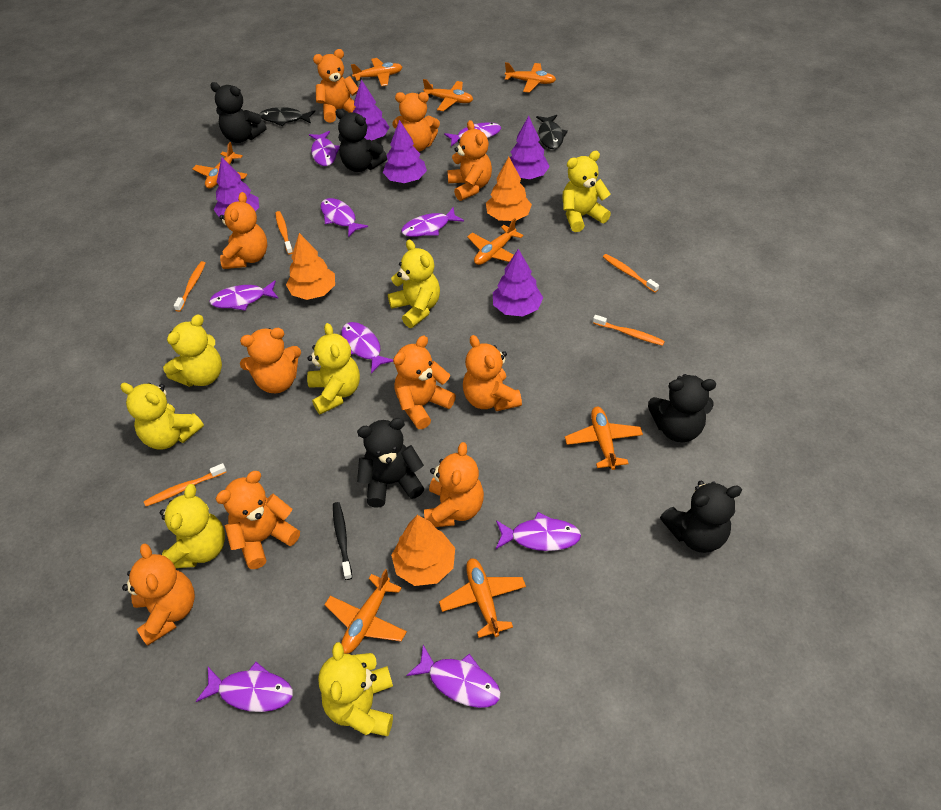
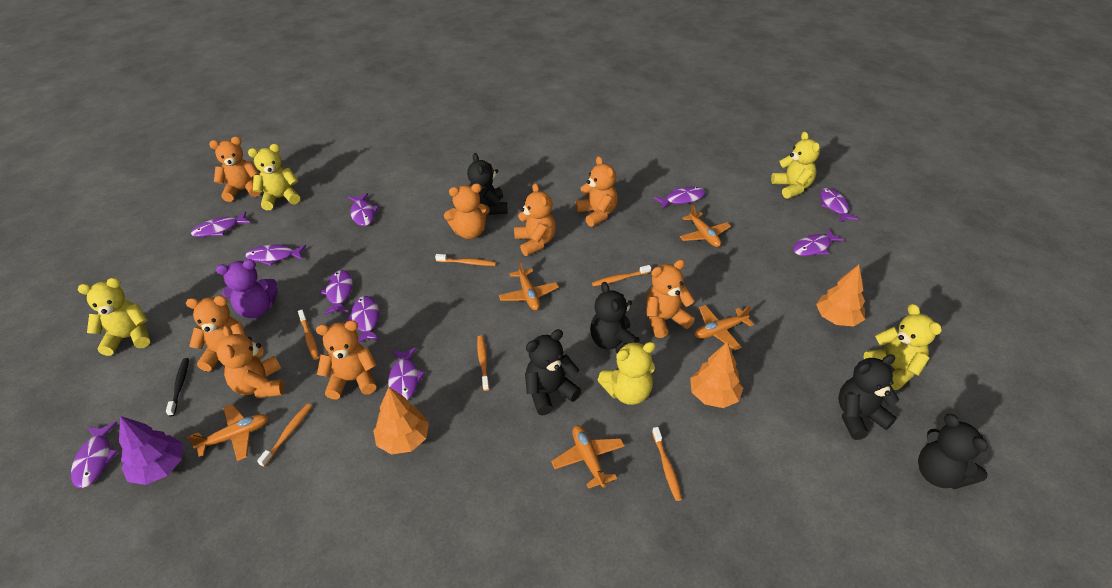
black fish: 2 -> 0
orange plane: 8 -> 5
orange teddy bear: 10 -> 8
orange toothbrush: 5 -> 6
purple fish: 9 -> 10
purple teddy bear: 0 -> 1
purple tree: 5 -> 1
yellow teddy bear: 7 -> 5

